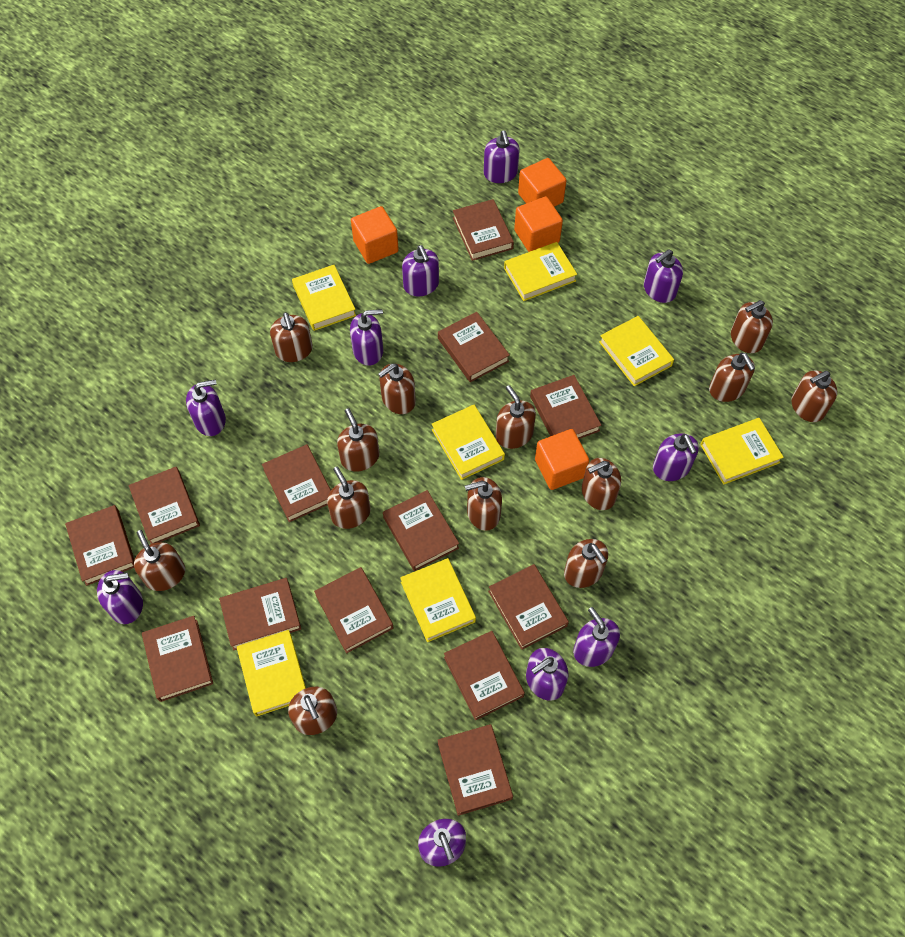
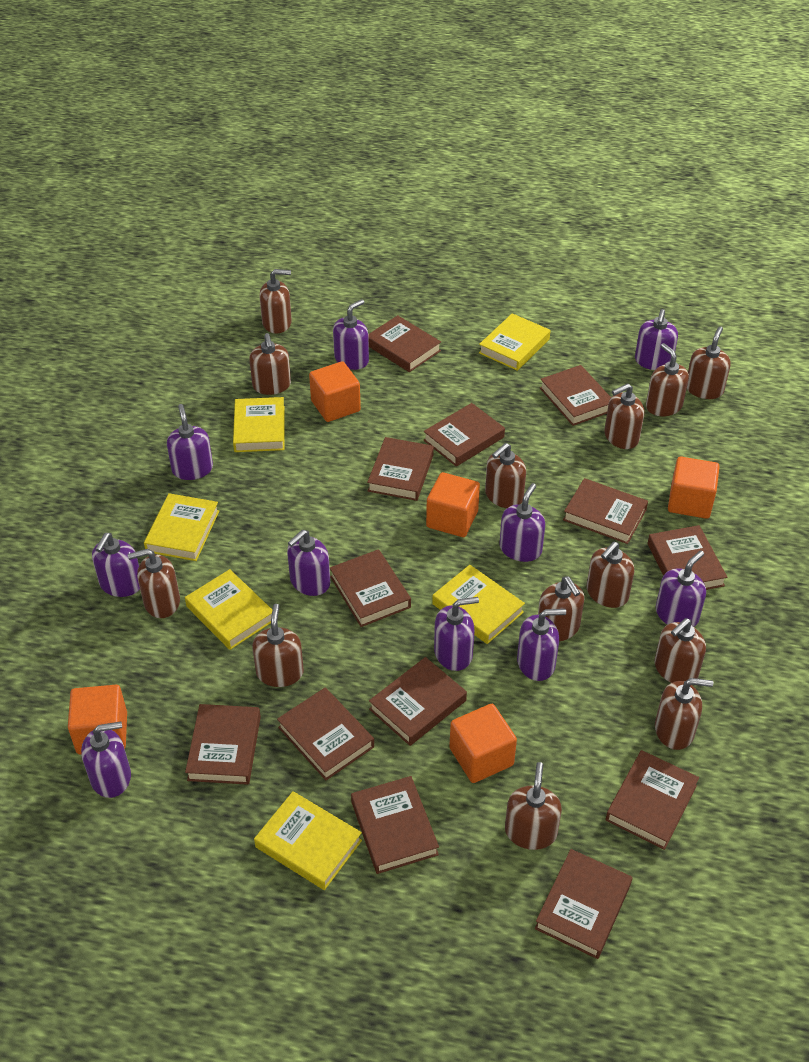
orange cube: 4 -> 5
yellow book: 7 -> 6

